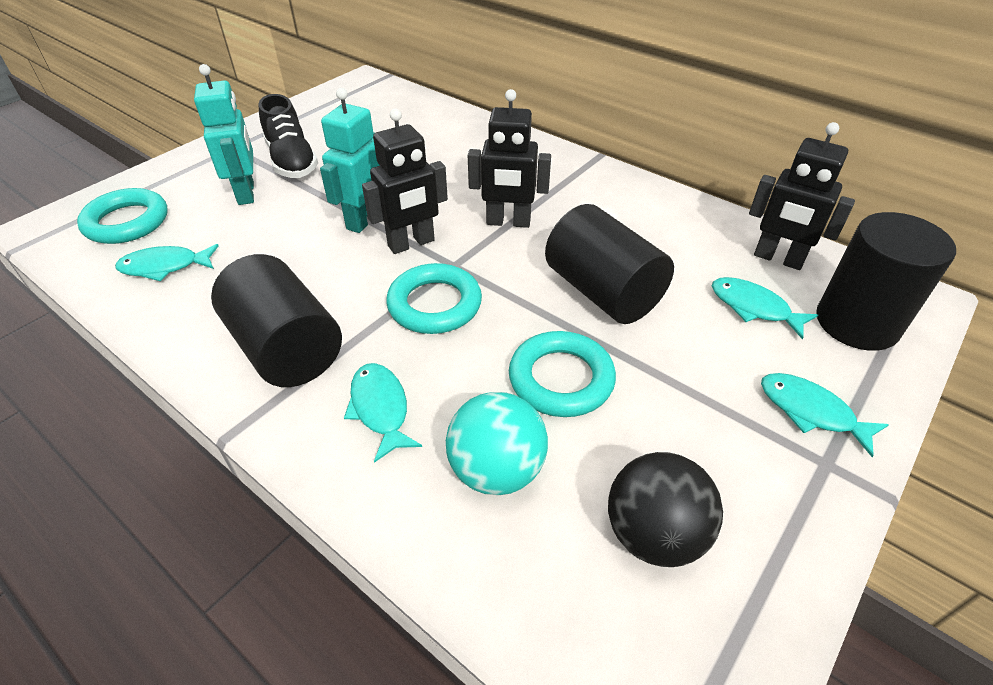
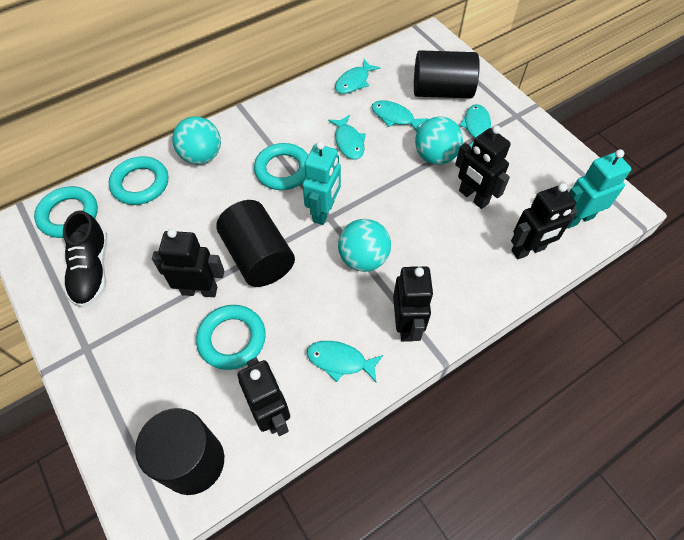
black ball: 1 -> 0
black robot: 3 -> 5
turquoise ball: 1 -> 3
turquoise fish: 4 -> 5
turquoise ring: 3 -> 4

